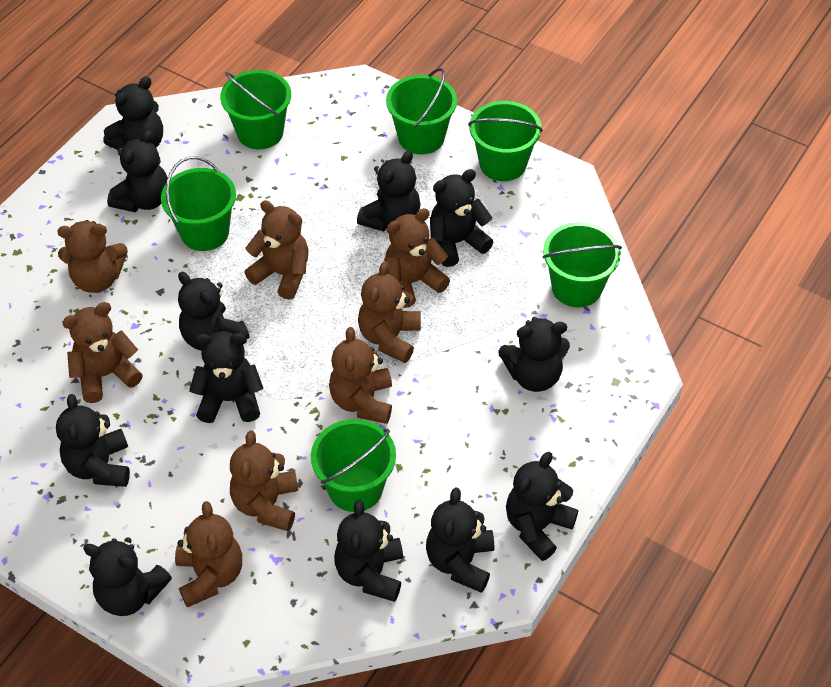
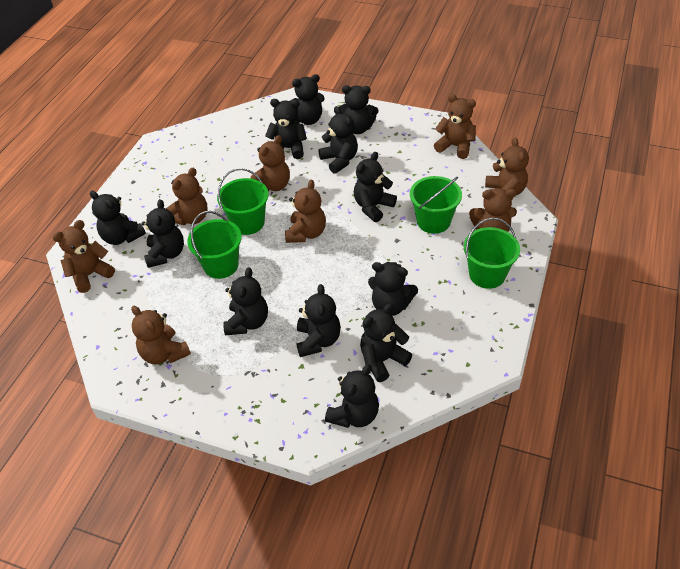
green bucket: 6 -> 4

